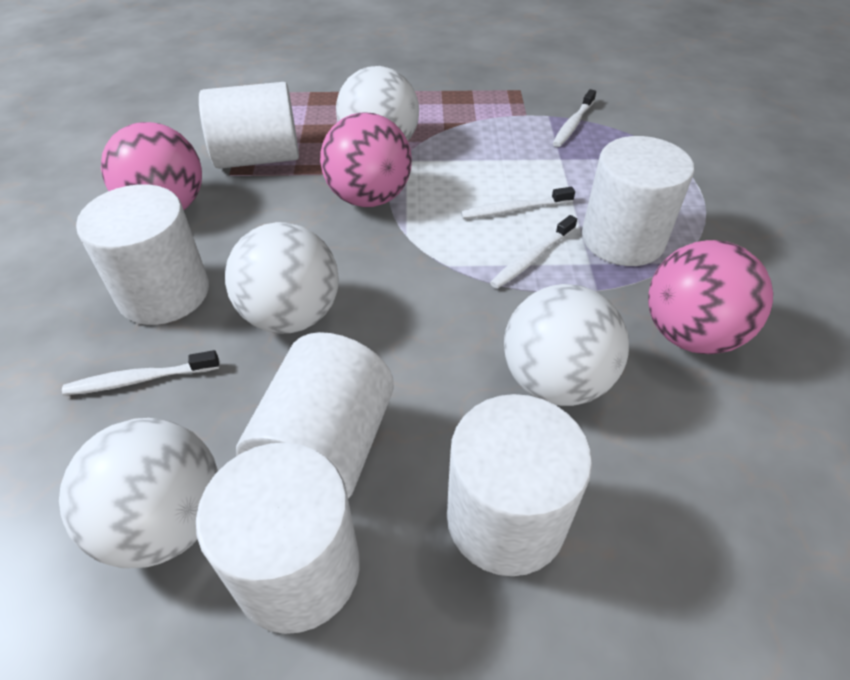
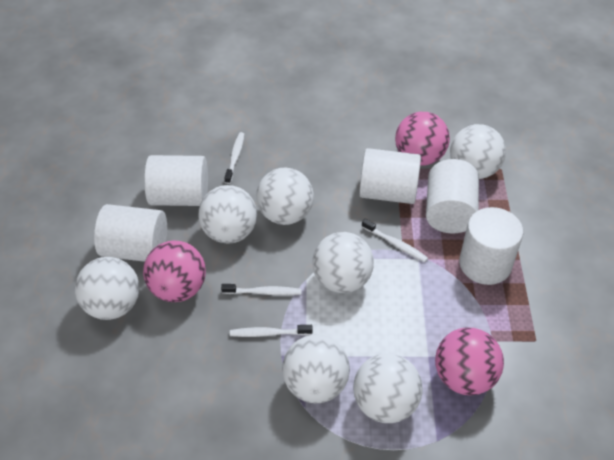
white ball: 4 -> 7
white cylinder: 6 -> 5

